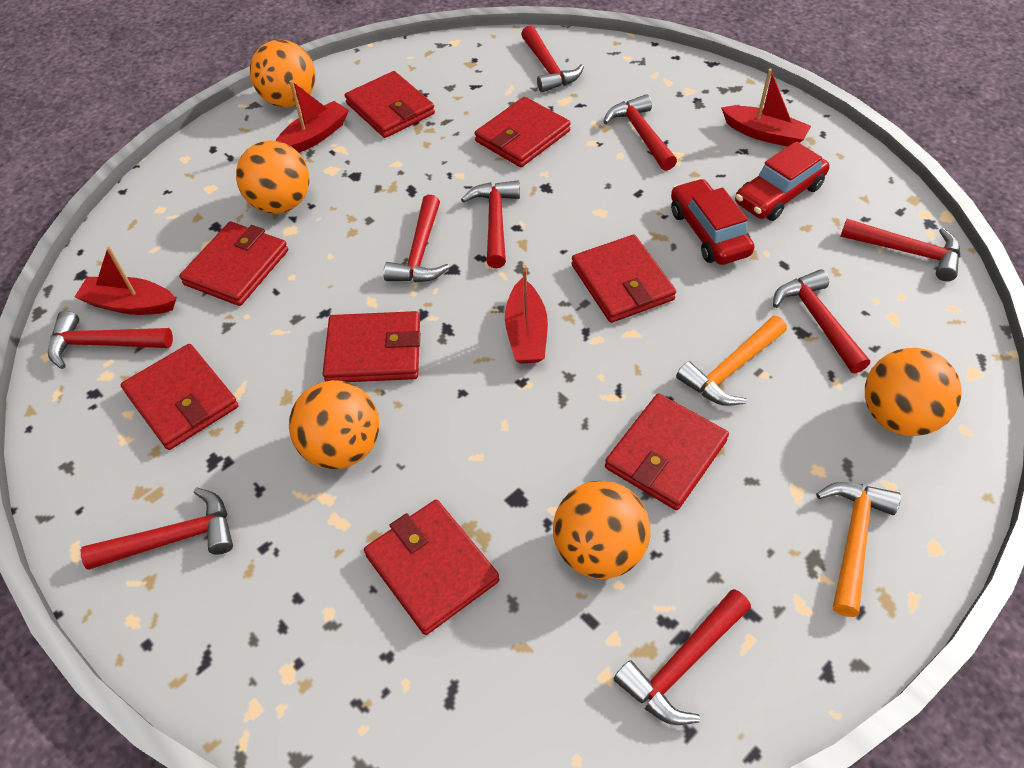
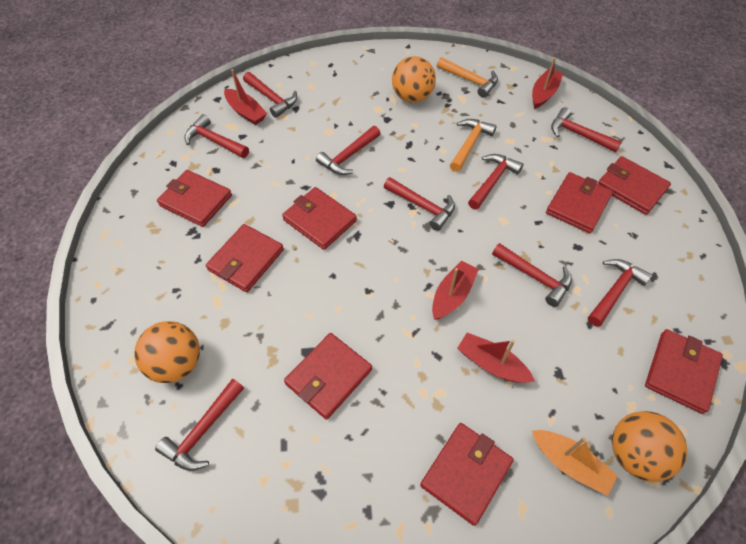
orange ball: 5 -> 3
orange boat: 0 -> 1
red car: 2 -> 0

